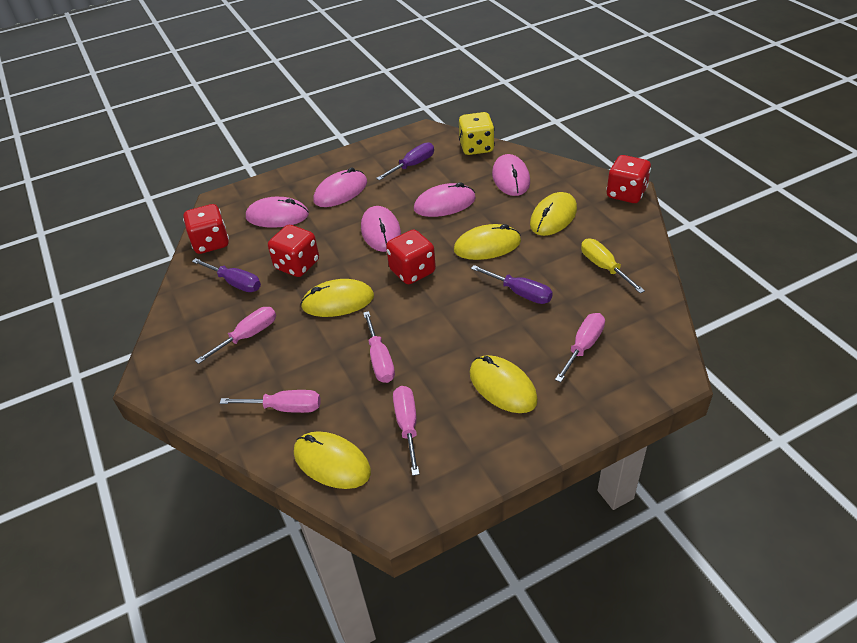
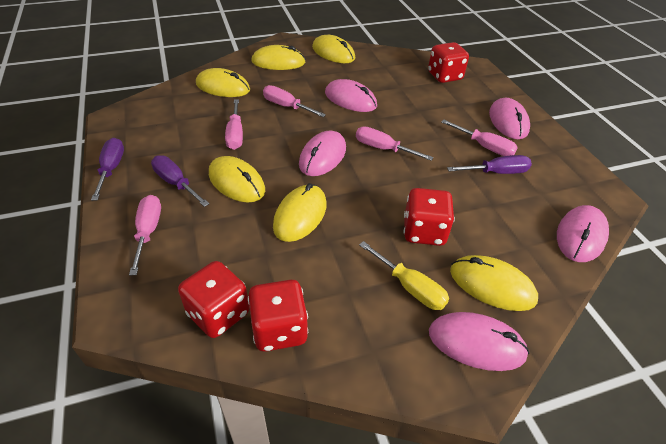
yellow dice: 1 -> 0
yellow mouse: 5 -> 6

